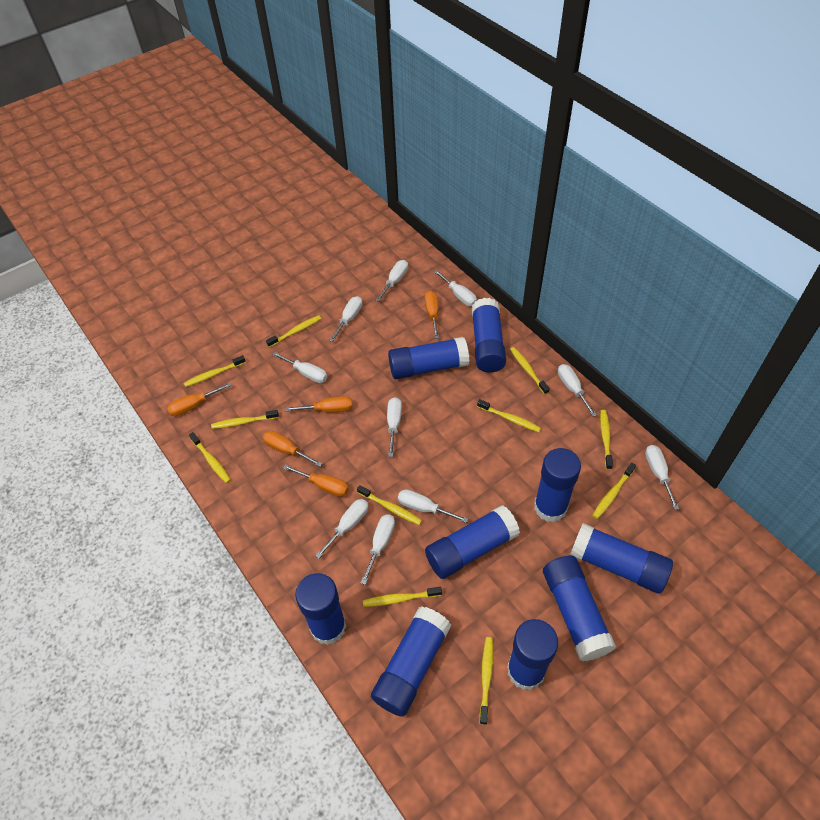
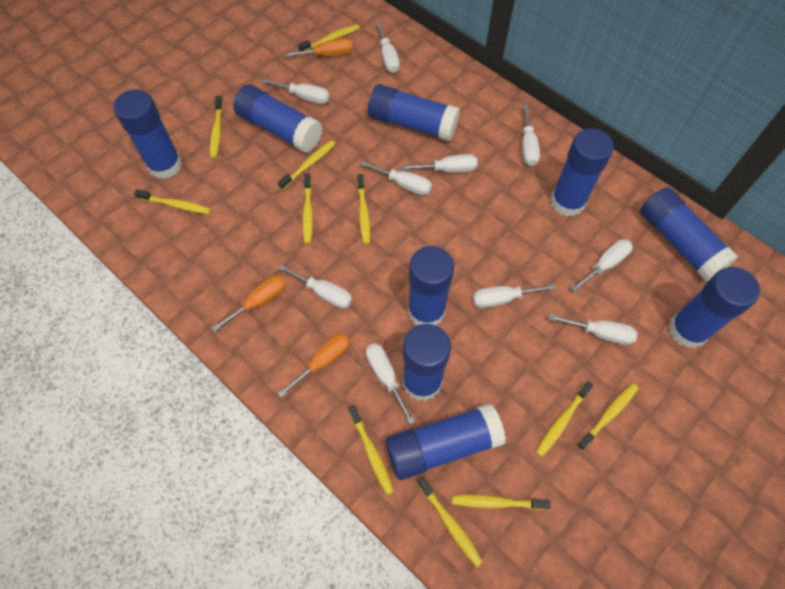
orange screwdriver: 5 -> 3

